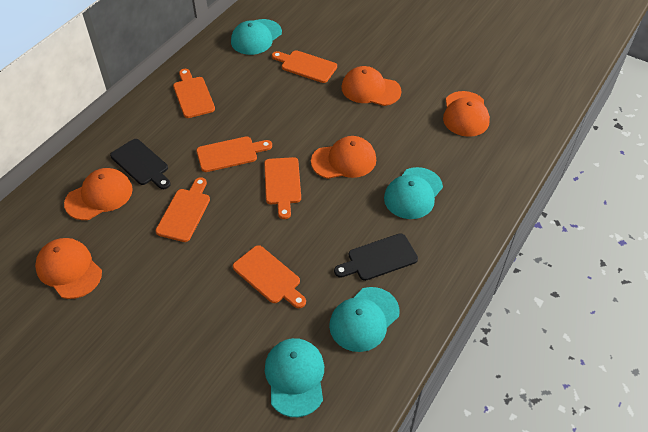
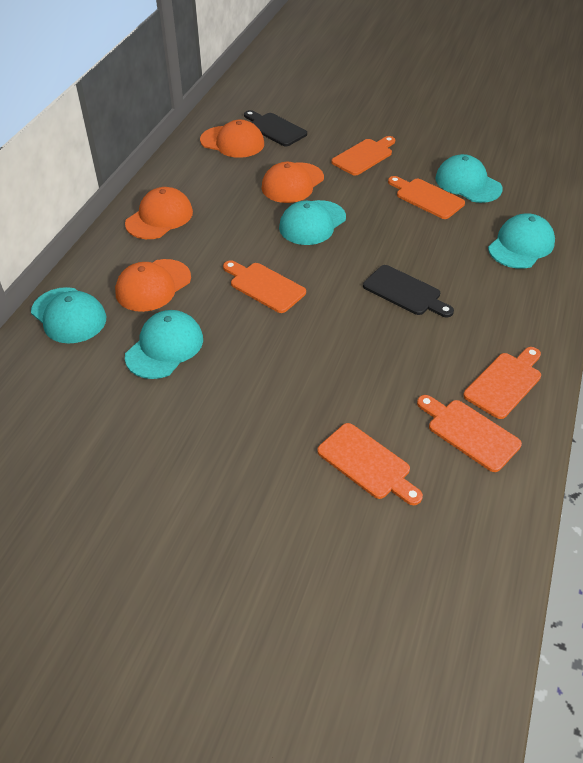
orange cap: 5 -> 4
turquoise cap: 4 -> 5

